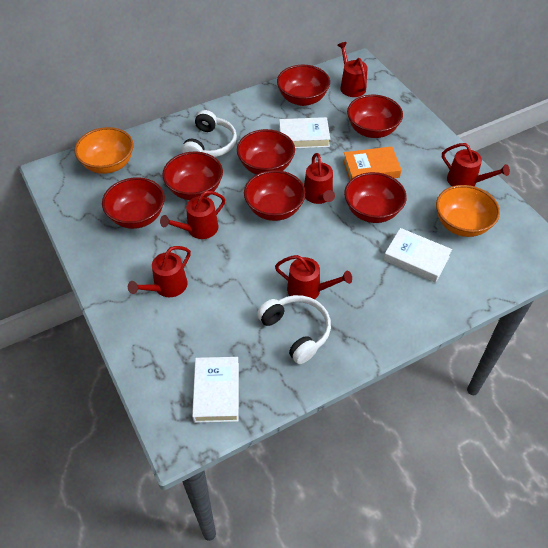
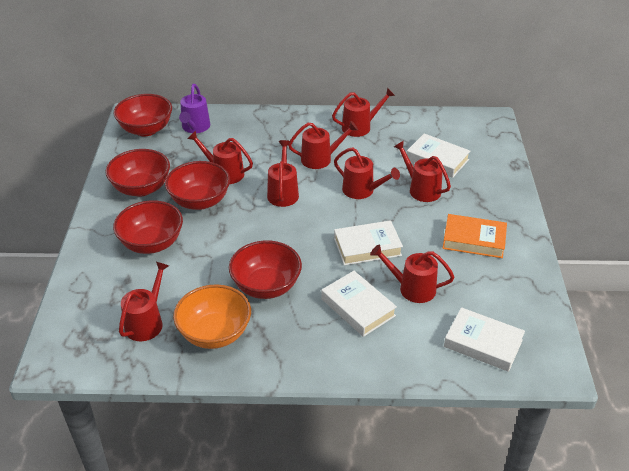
orange bowl: 2 -> 1
purple watering can: 0 -> 1
red bowl: 7 -> 5
red watering can: 6 -> 8
white book: 3 -> 4
white headphones: 2 -> 0

